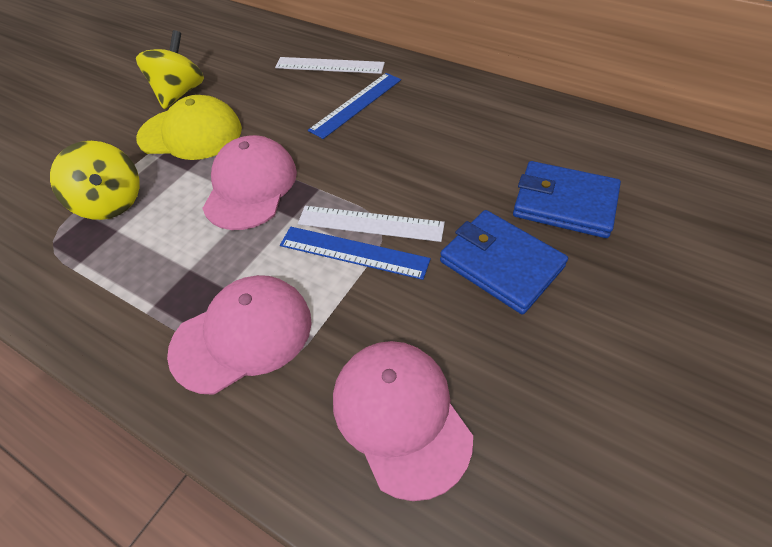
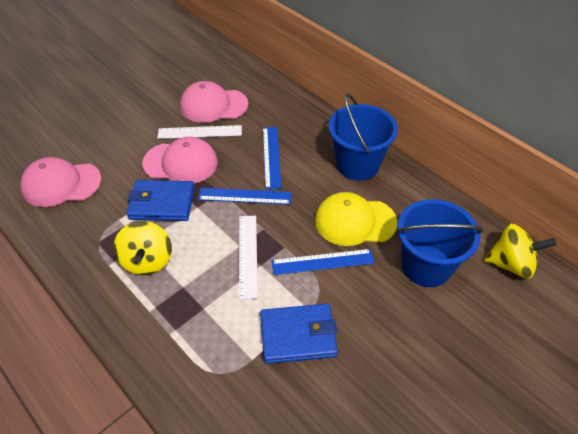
blue bucket: 0 -> 2
blue ruler: 2 -> 3

